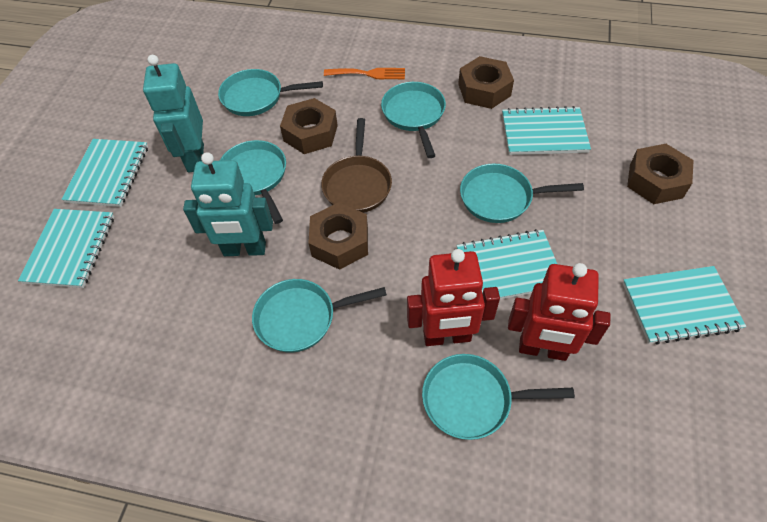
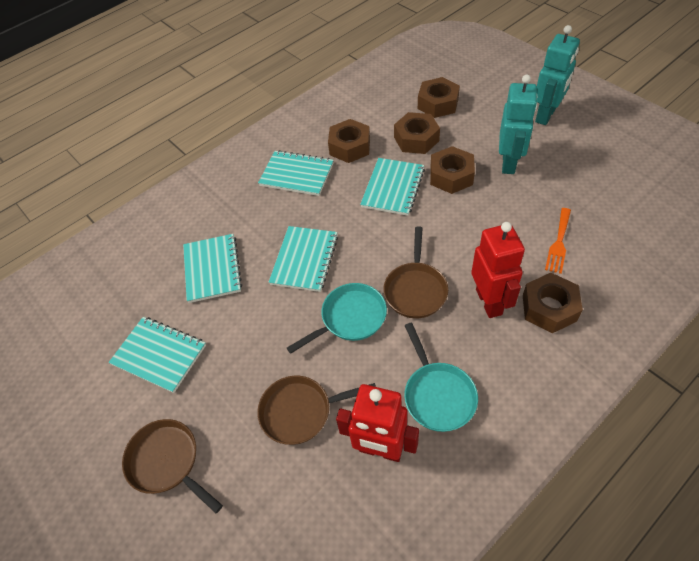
brown nut: 4 -> 5
brown pan: 1 -> 3
turquoise pan: 6 -> 2

